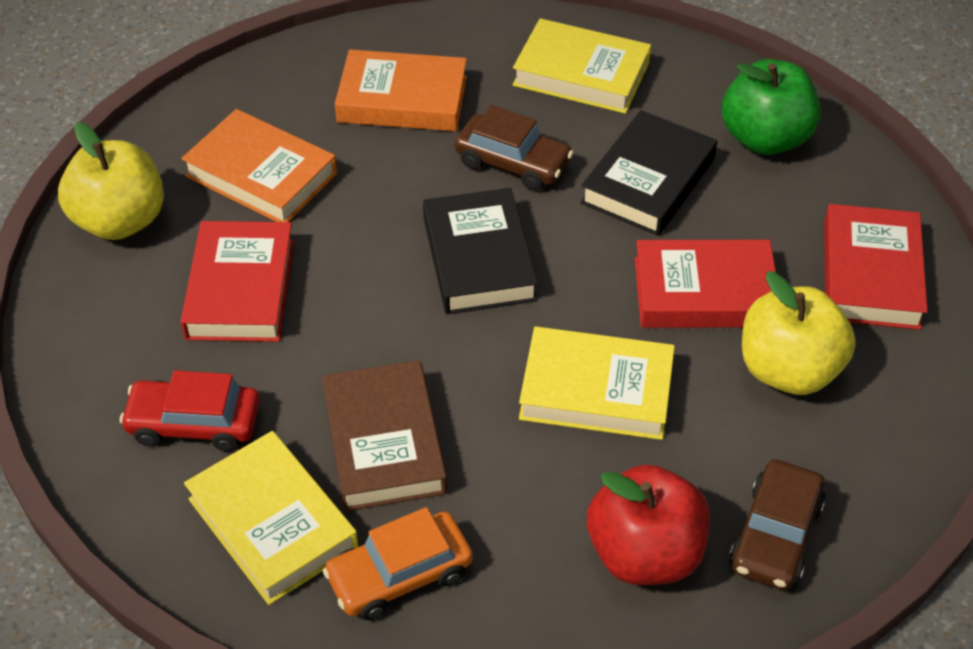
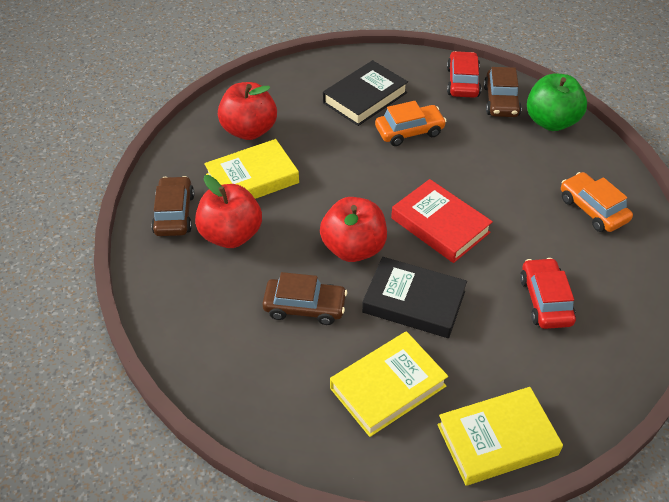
brown book: 1 -> 0
brown car: 2 -> 3
orange book: 2 -> 0
orange car: 1 -> 2
red apple: 1 -> 3
red book: 3 -> 1
red car: 1 -> 2
yellow apple: 2 -> 0

